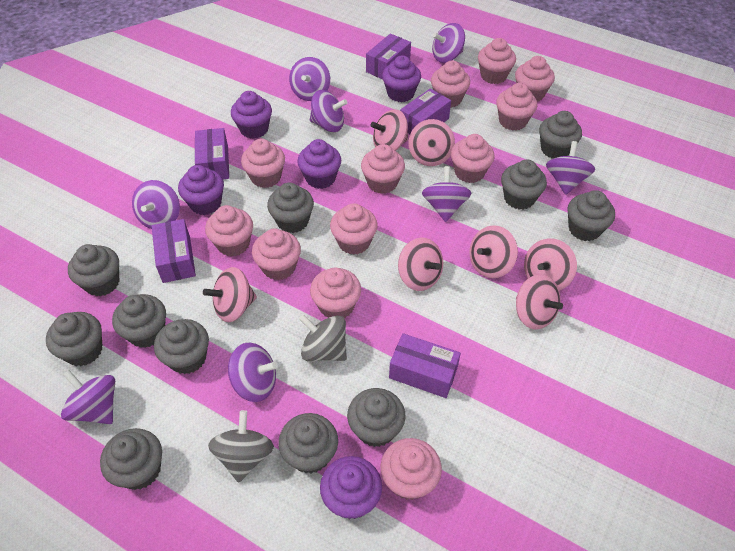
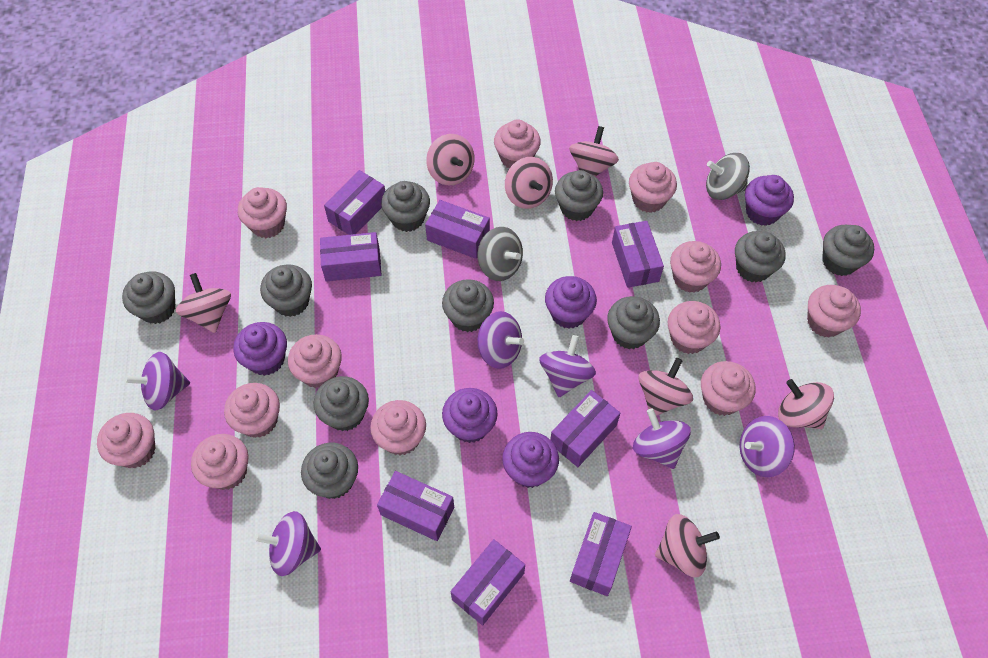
grey cupcake: 11 -> 10
purple box: 5 -> 8
purple spinning top: 8 -> 6

